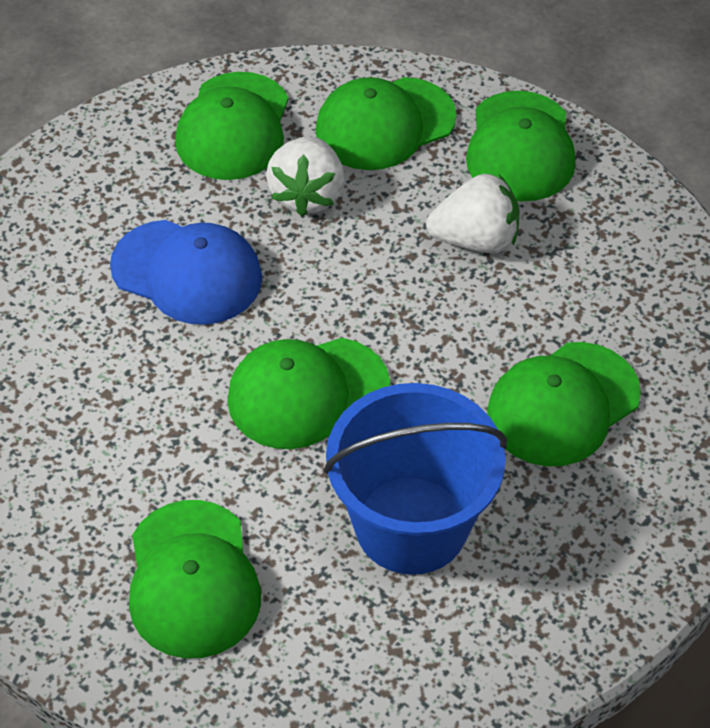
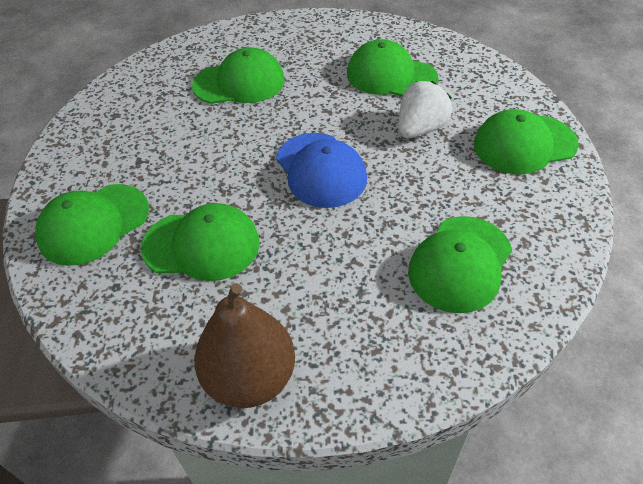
blue bucket: 1 -> 0
brown pear: 0 -> 1
white strawberry: 2 -> 1

